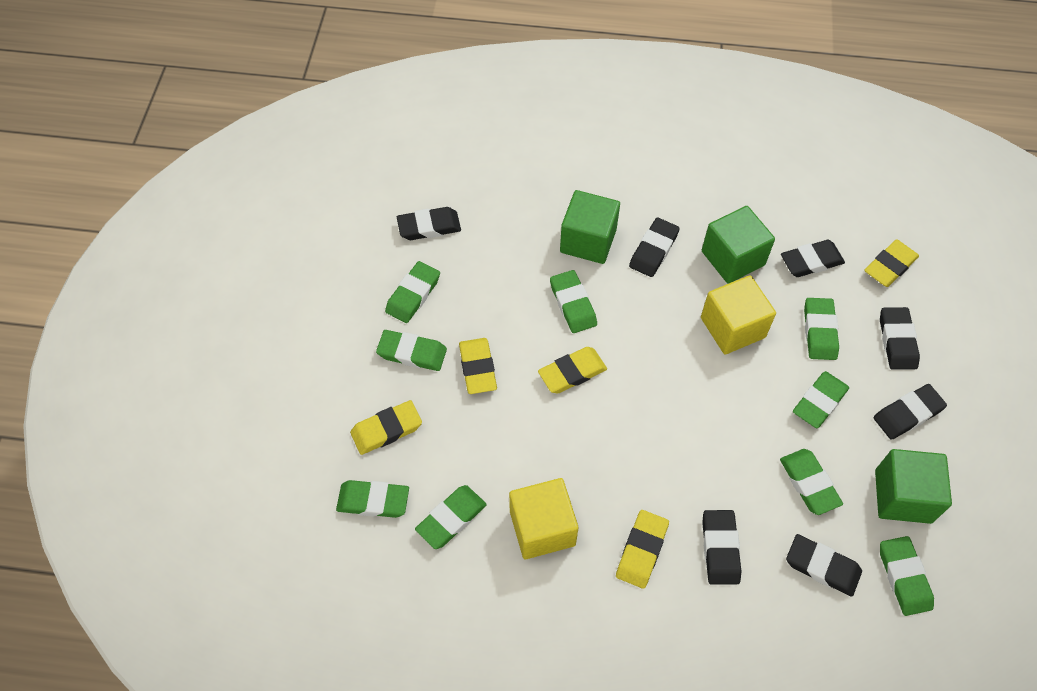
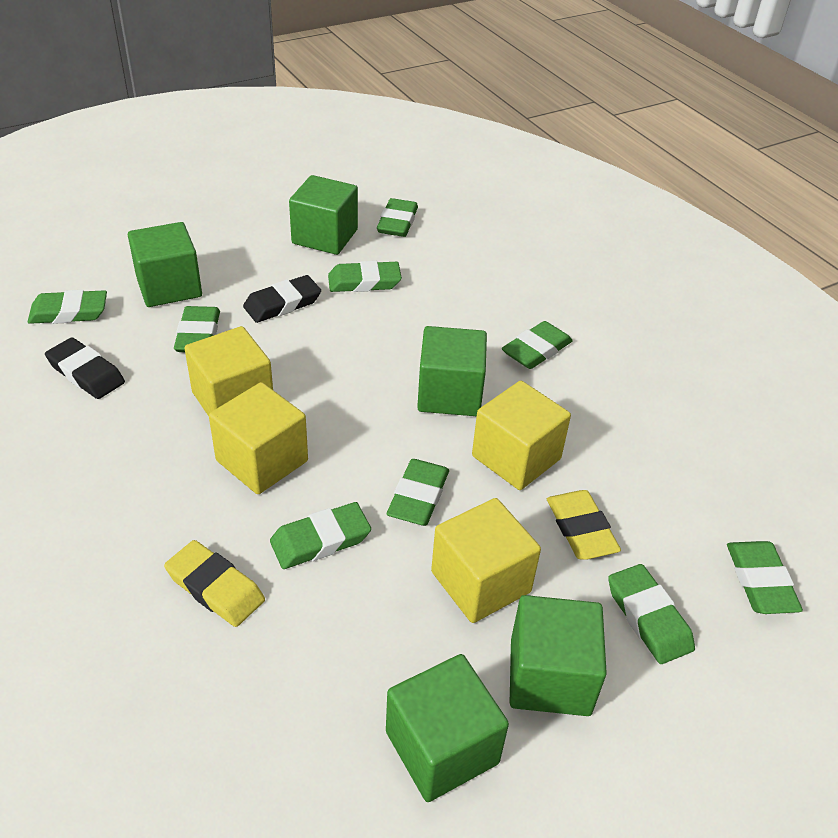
black eraser: 7 -> 2
green cube: 3 -> 5
yellow cube: 2 -> 4
yellow eraser: 5 -> 2

